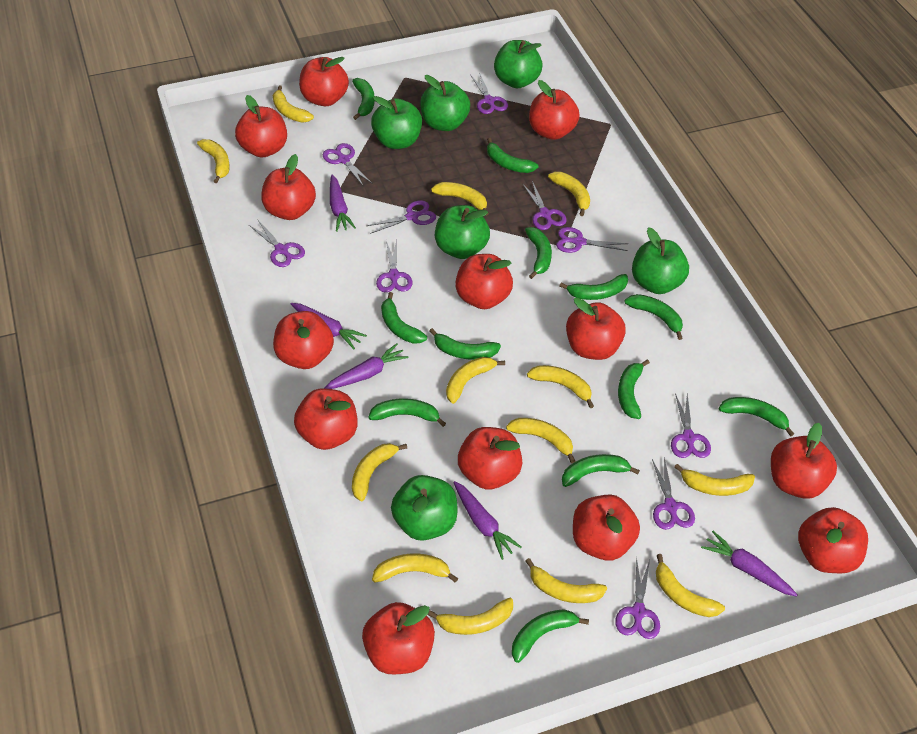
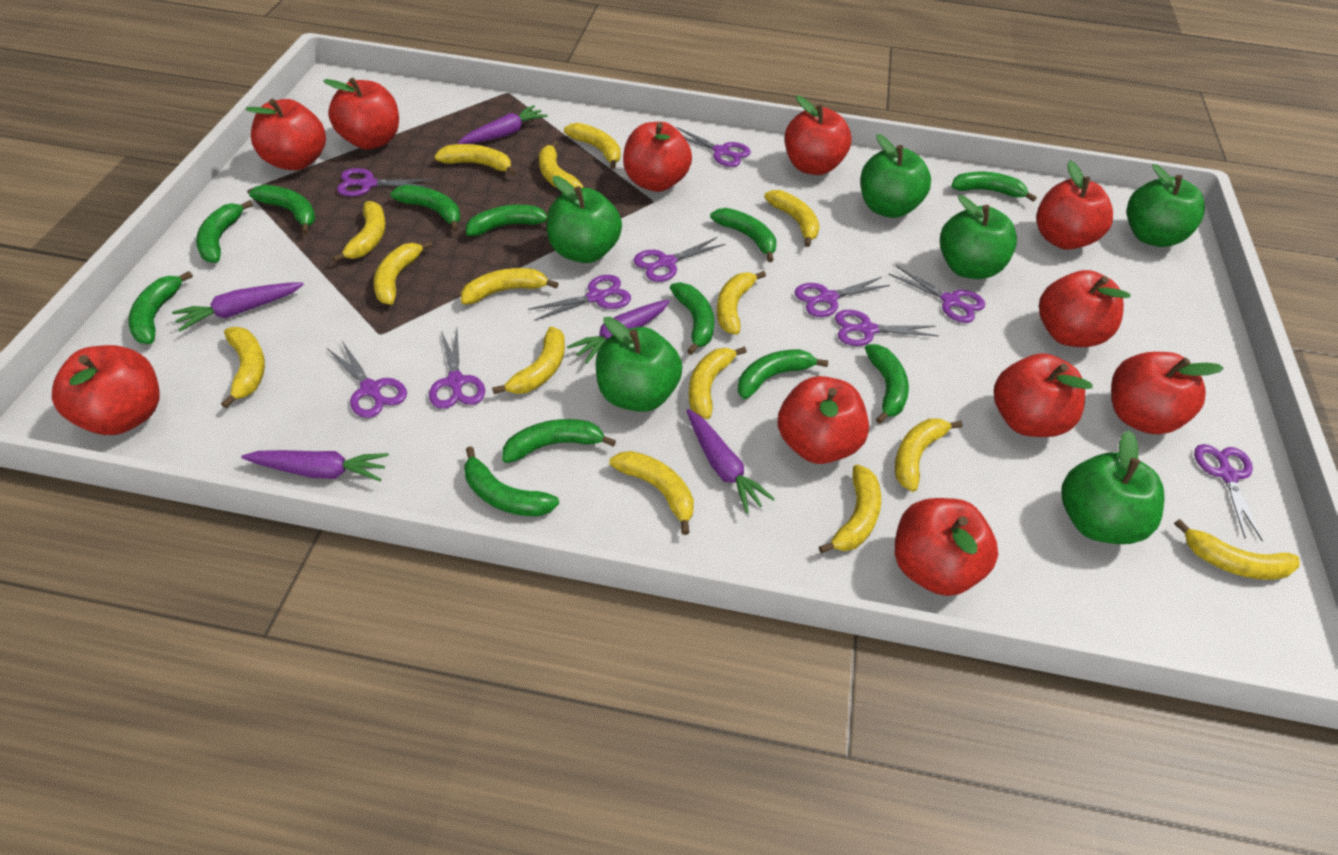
red apple: 13 -> 11
yellow banana: 13 -> 15

